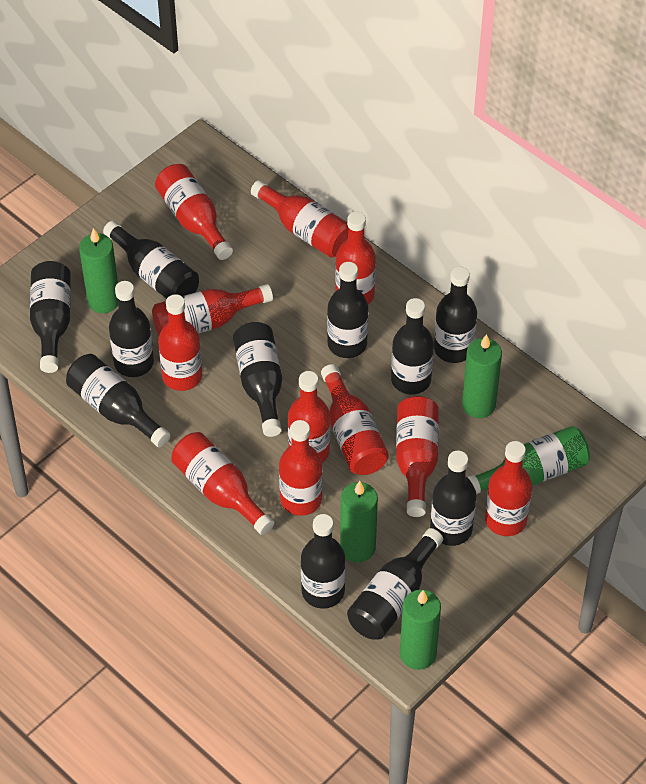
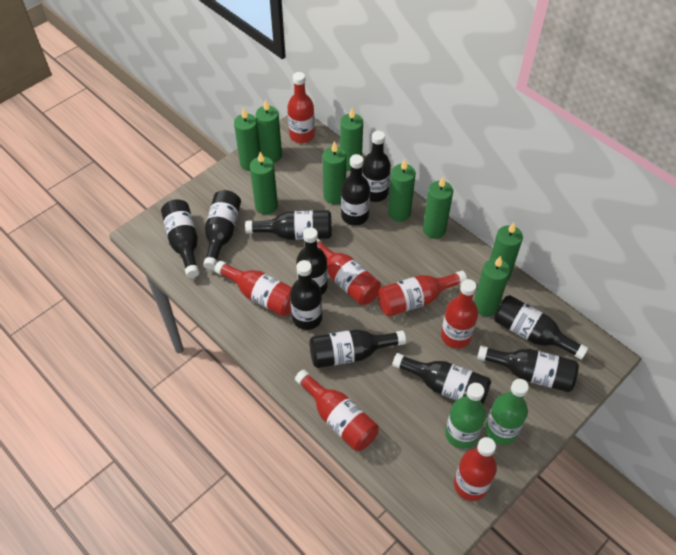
green bottle: 1 -> 2
green candle: 4 -> 9
red bottle: 11 -> 7

